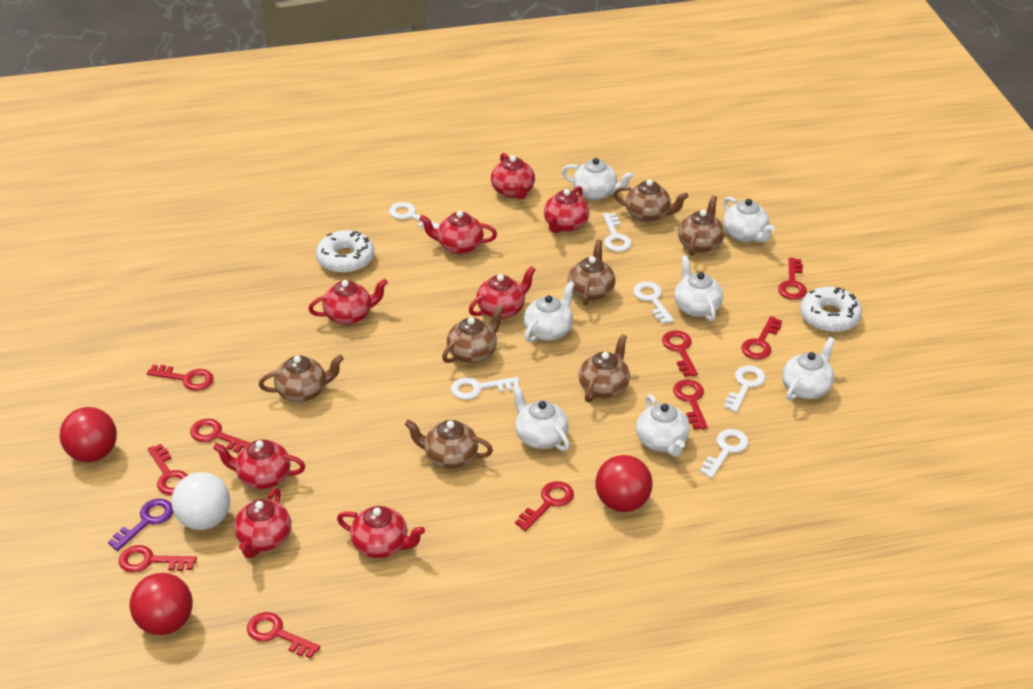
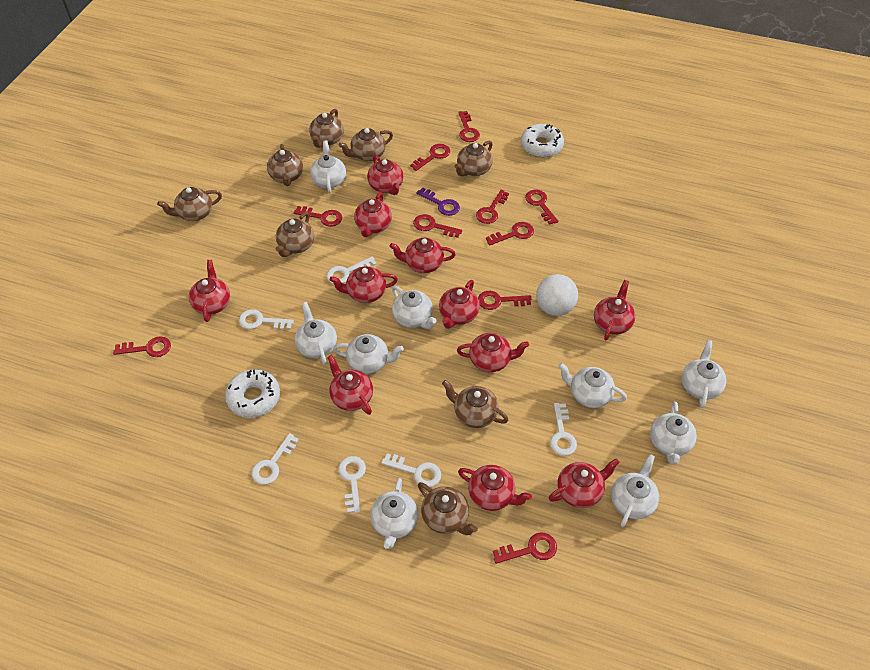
brown teapot: 7 -> 8
red ball: 3 -> 0
red teapot: 8 -> 11
white teapot: 7 -> 9

